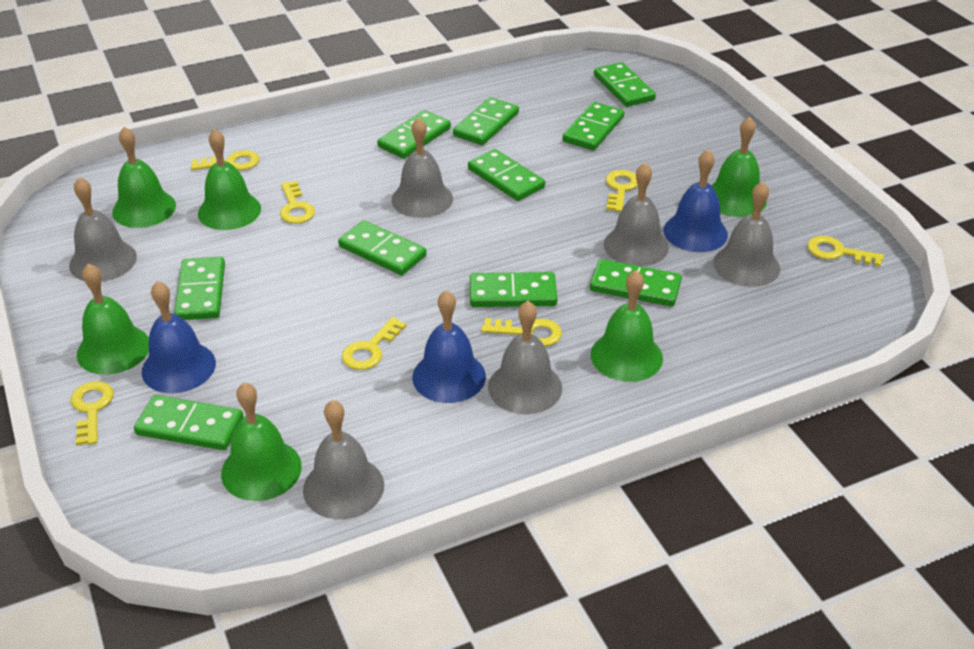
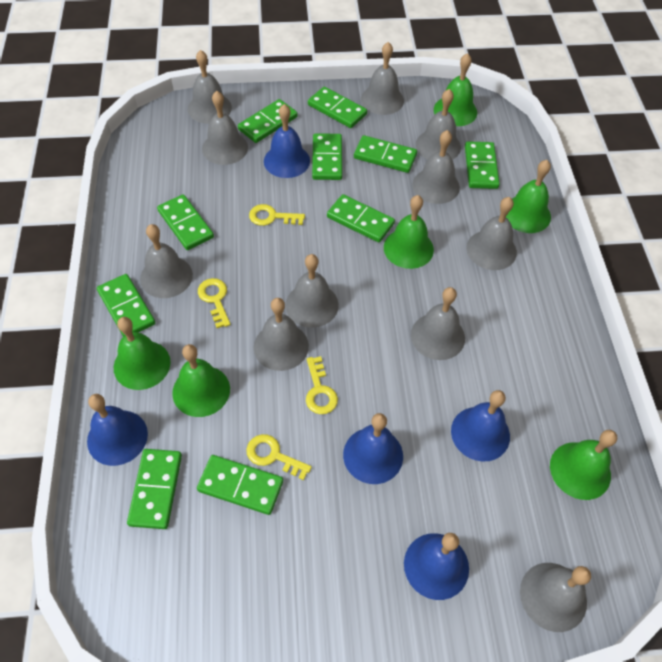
blue bell: 3 -> 5
grey bell: 6 -> 11
yellow key: 7 -> 4

